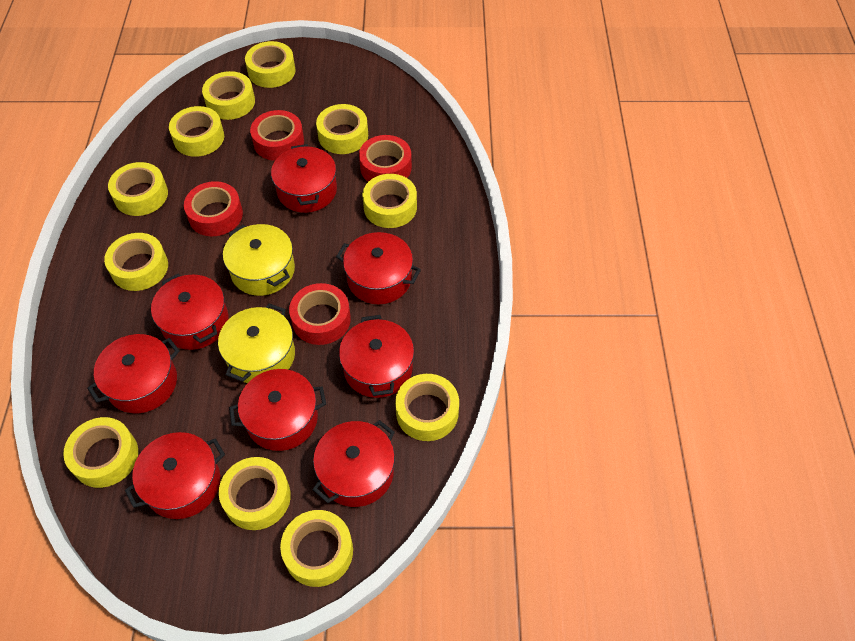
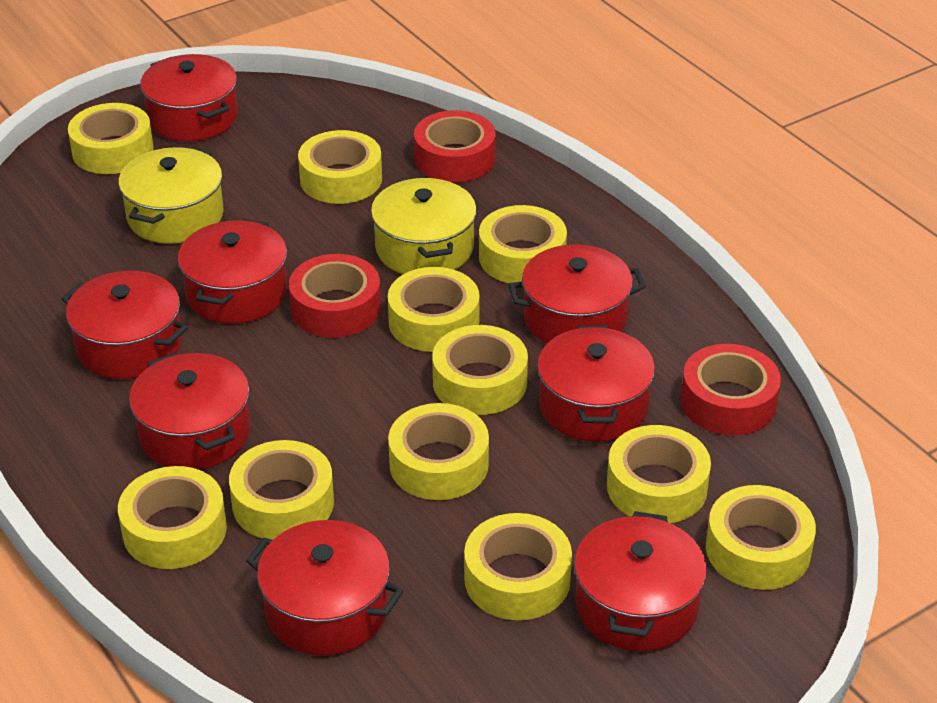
red tape: 4 -> 3

